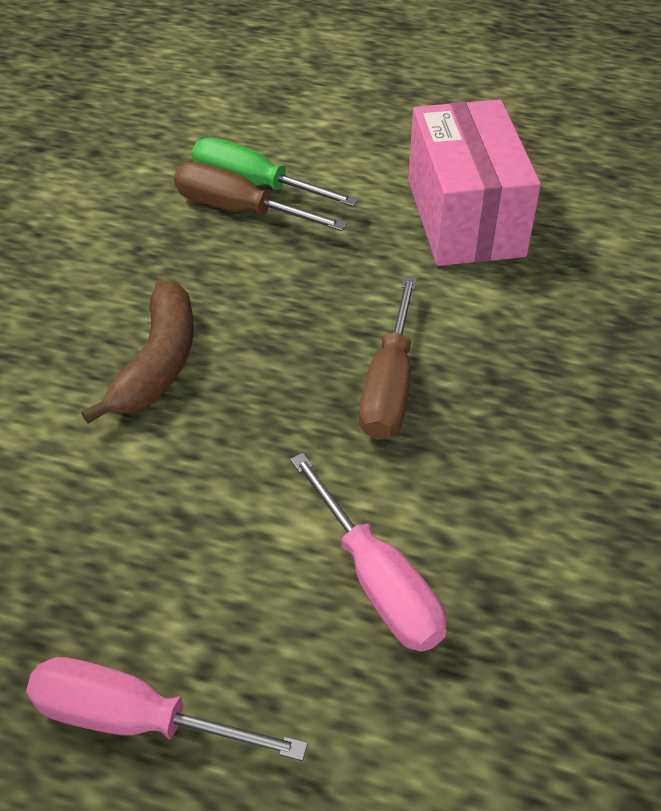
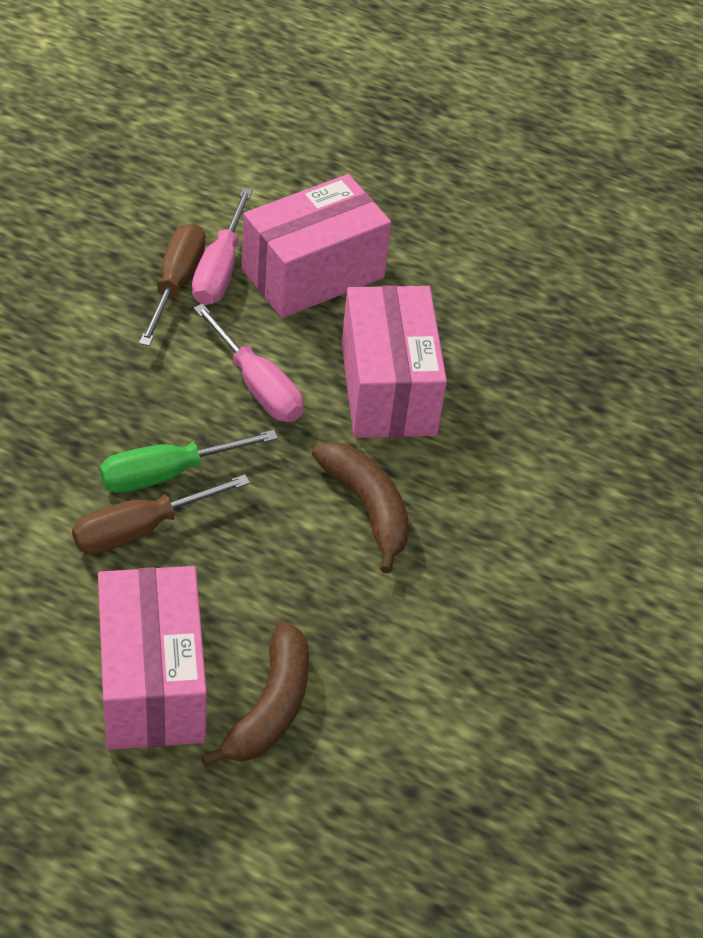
brown banana: 1 -> 2
pink box: 1 -> 3

